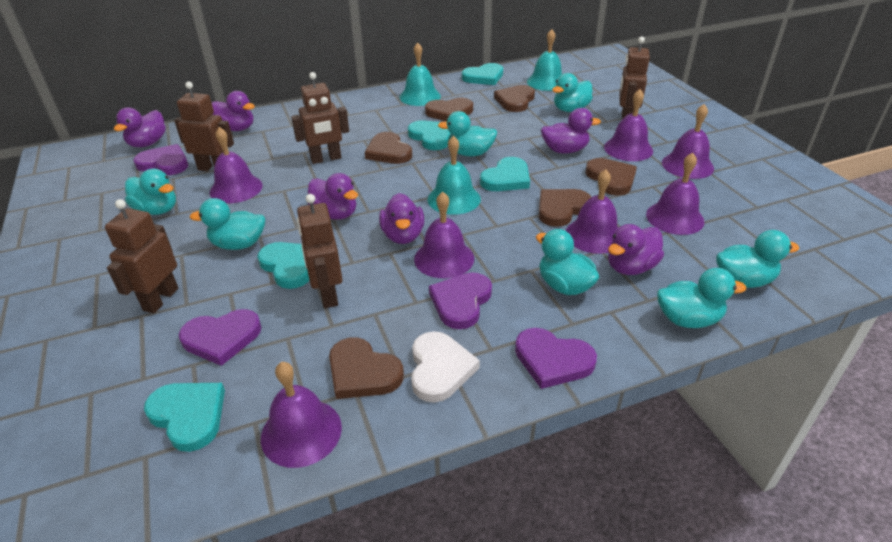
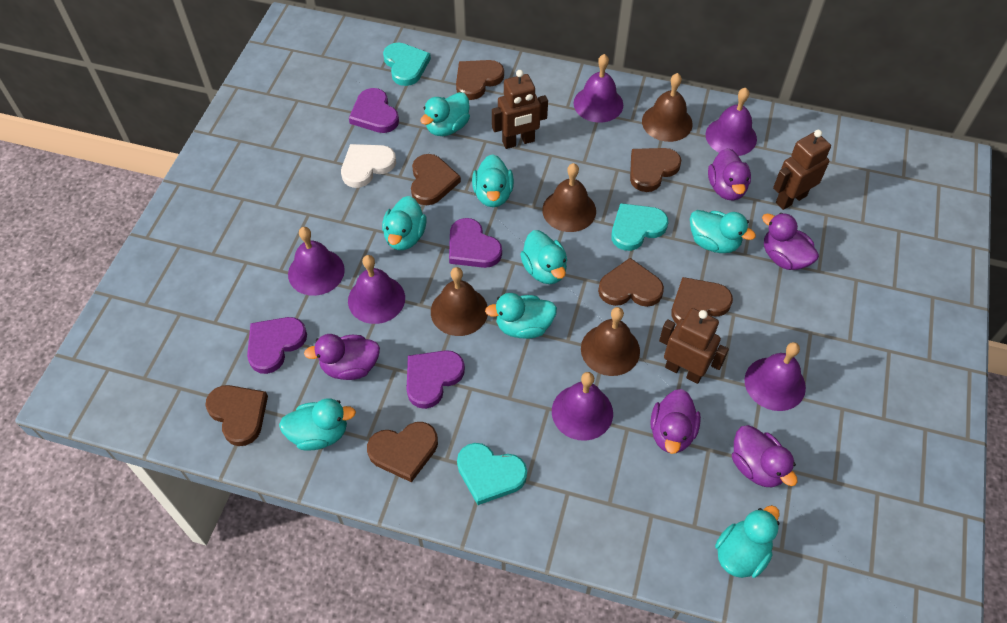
brown bell: 0 -> 4
brown heart: 6 -> 7
brown robot: 5 -> 3
purple bell: 7 -> 6
purple duck: 6 -> 5
turquoise bell: 3 -> 0
turquoise duck: 7 -> 8
turquoise heart: 5 -> 3

